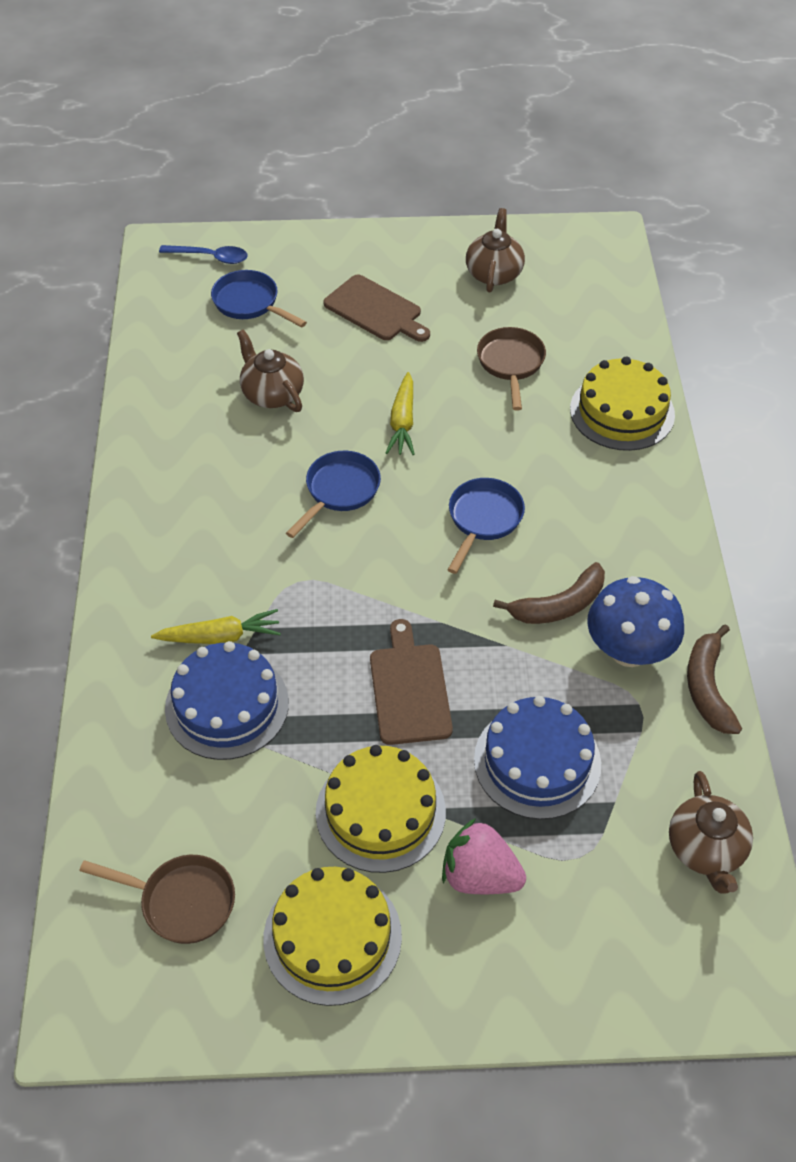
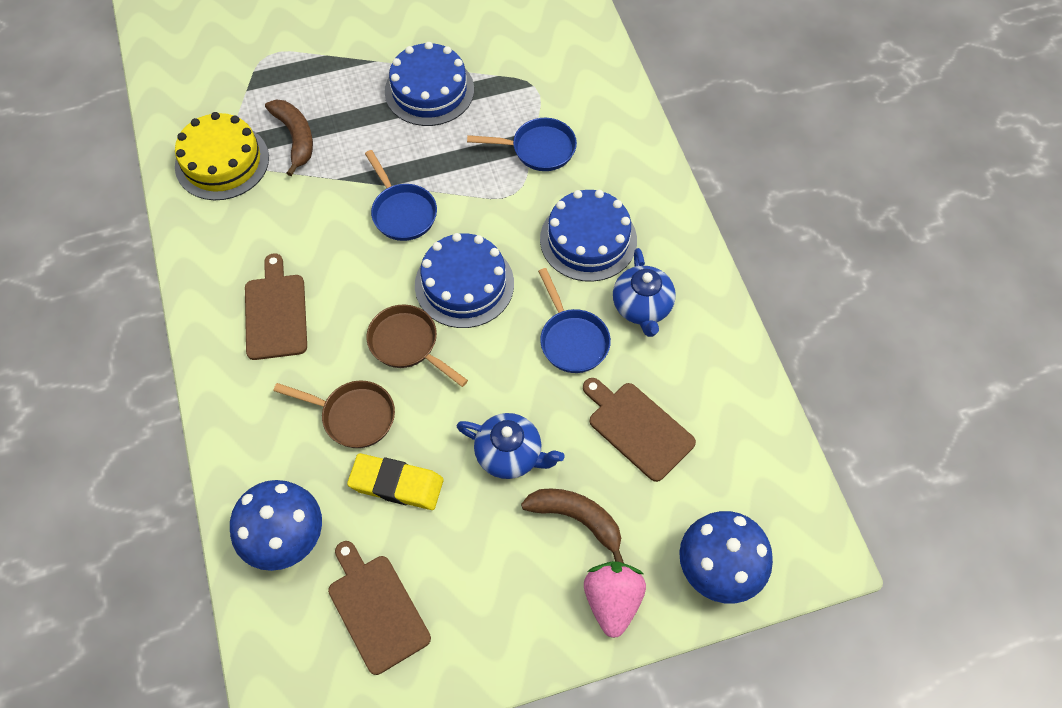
blue cake: 2 -> 3
blue mushroom: 1 -> 2
blue spoon: 1 -> 0
blue teapot: 0 -> 2
brown cutting board: 2 -> 3
brown teapot: 3 -> 0
yellow cake: 3 -> 1
yellow carrot: 2 -> 0
yellow eraser: 0 -> 1

